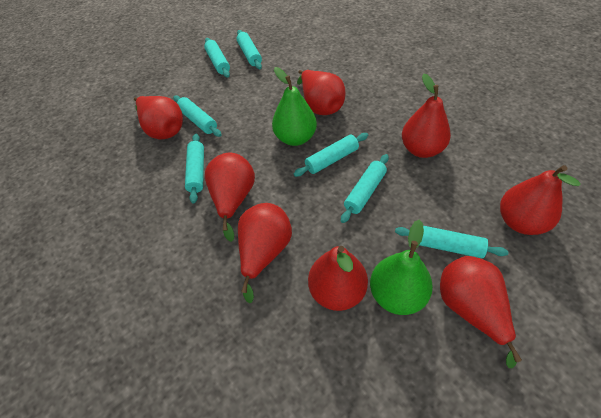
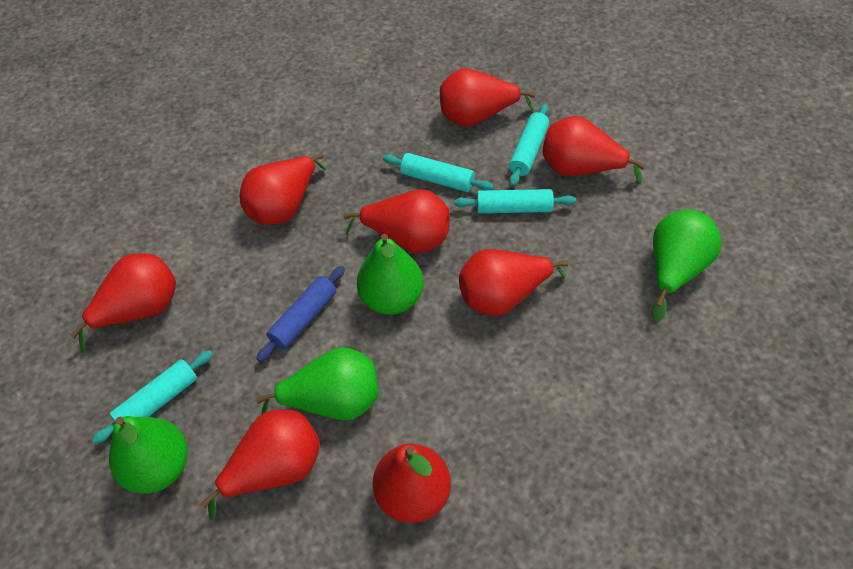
blue rolling pin: 0 -> 1
green pear: 2 -> 4
turquoise rolling pin: 7 -> 4

